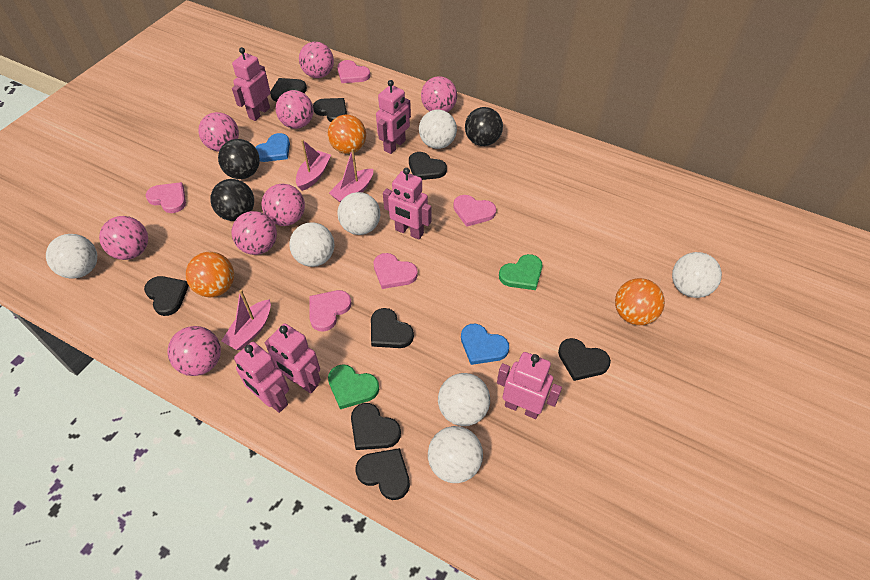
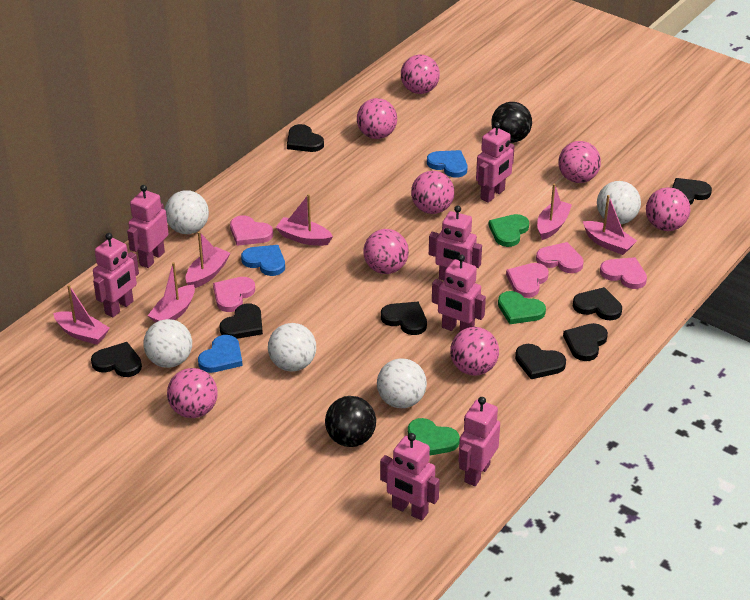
black ball: 3 -> 2
blue heart: 2 -> 3
green heart: 2 -> 3
orange ball: 3 -> 0
pink boat: 3 -> 6
pink robot: 6 -> 7
white ball: 7 -> 5

